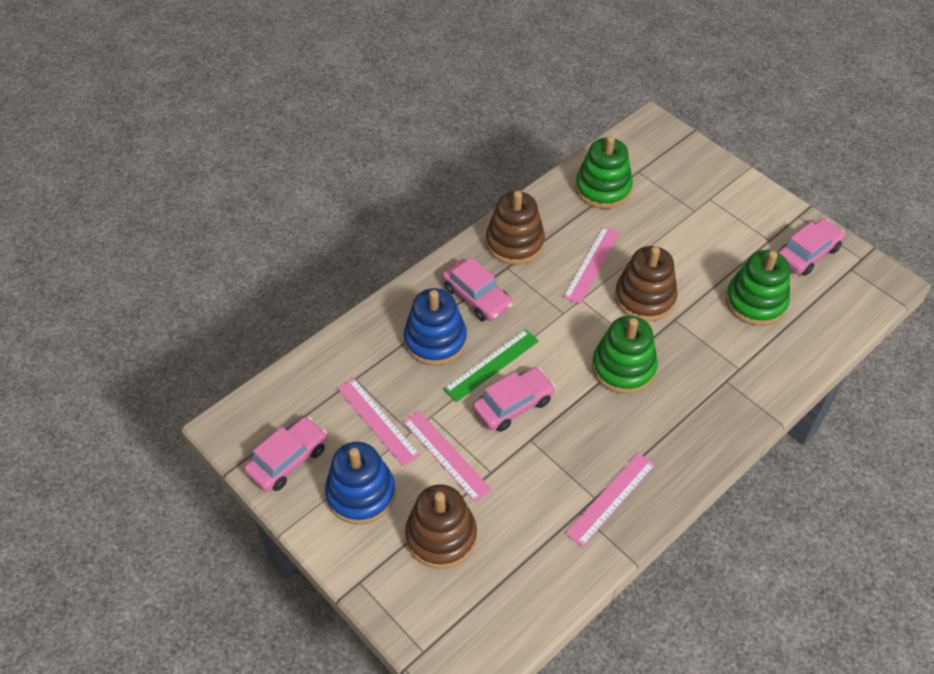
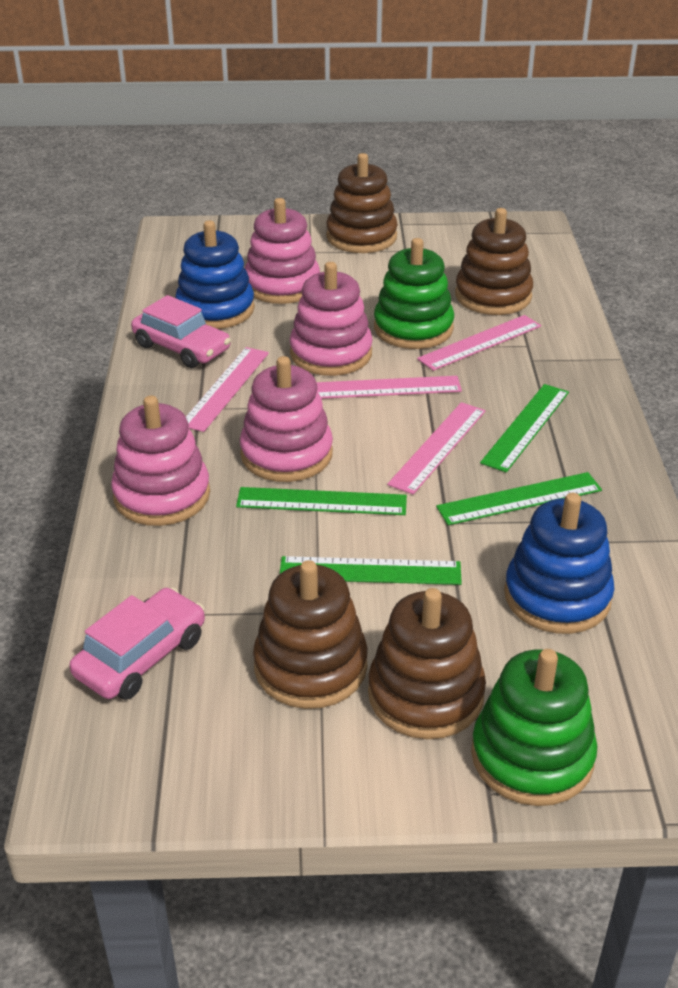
brown stacking toy: 3 -> 4
green ruler: 1 -> 4
green stacking toy: 3 -> 2
pink car: 4 -> 2
pink stacking toy: 0 -> 4

